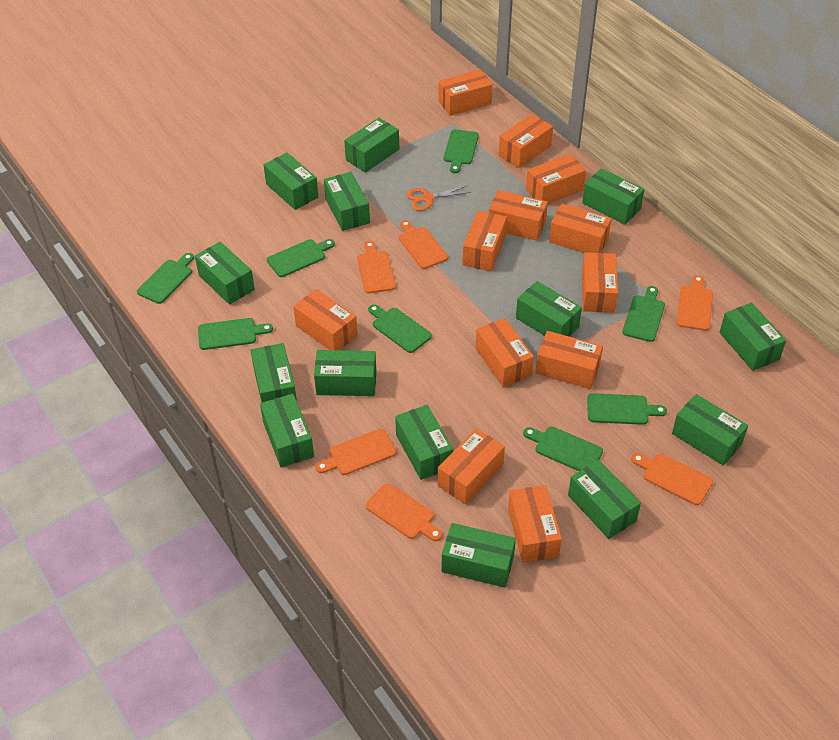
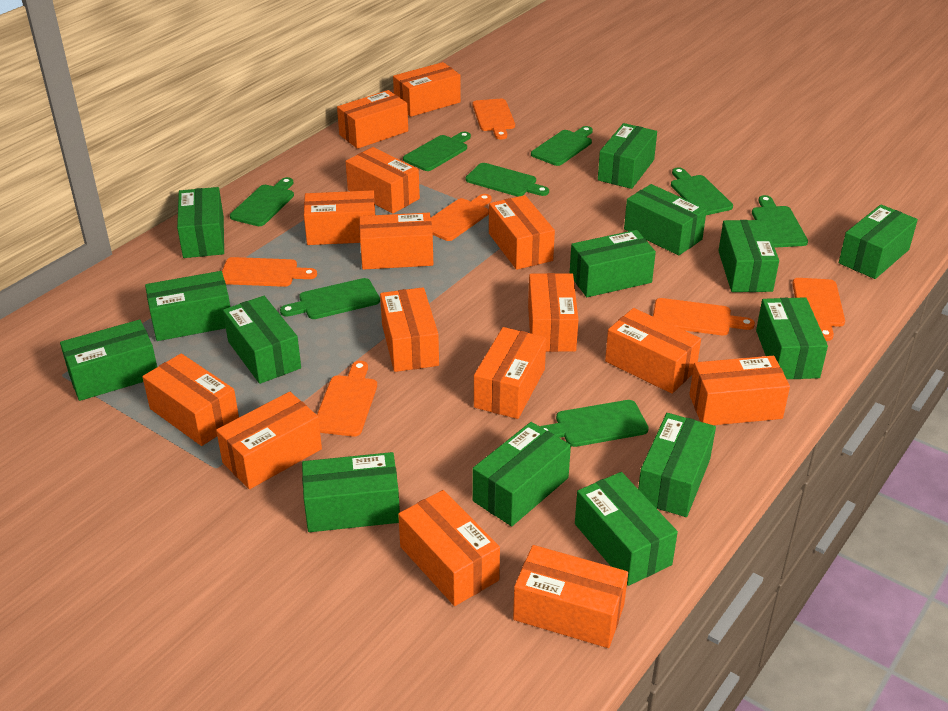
orange box: 12 -> 15
orange scissors: 1 -> 0

